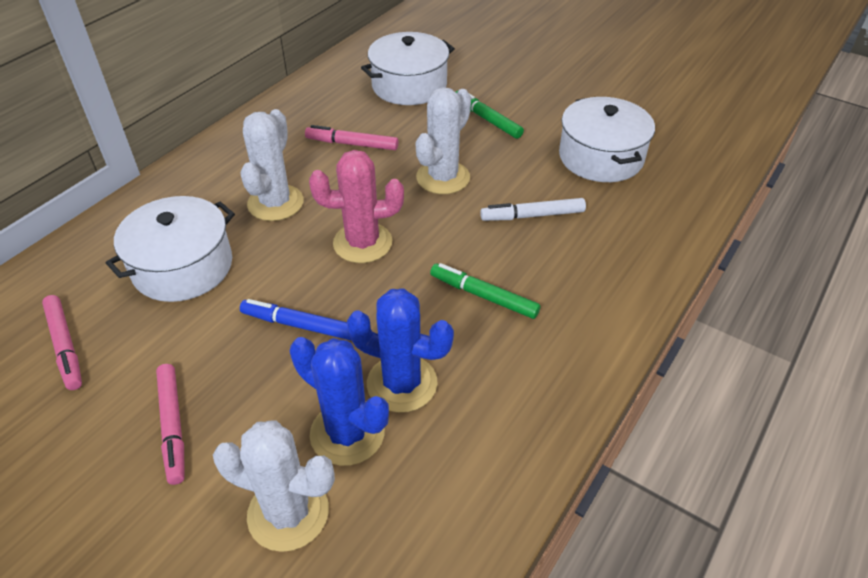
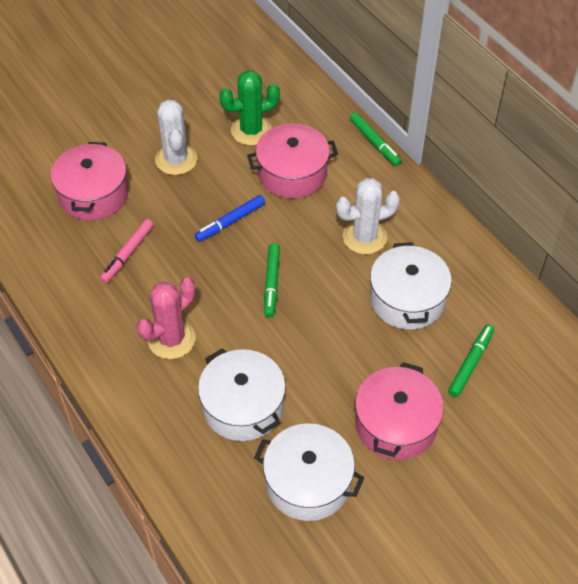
blue cactus: 2 -> 0
green cactus: 0 -> 1
green marker: 2 -> 3
pink marker: 3 -> 1
pink pot: 0 -> 3
white cactus: 3 -> 2
white marker: 1 -> 0

